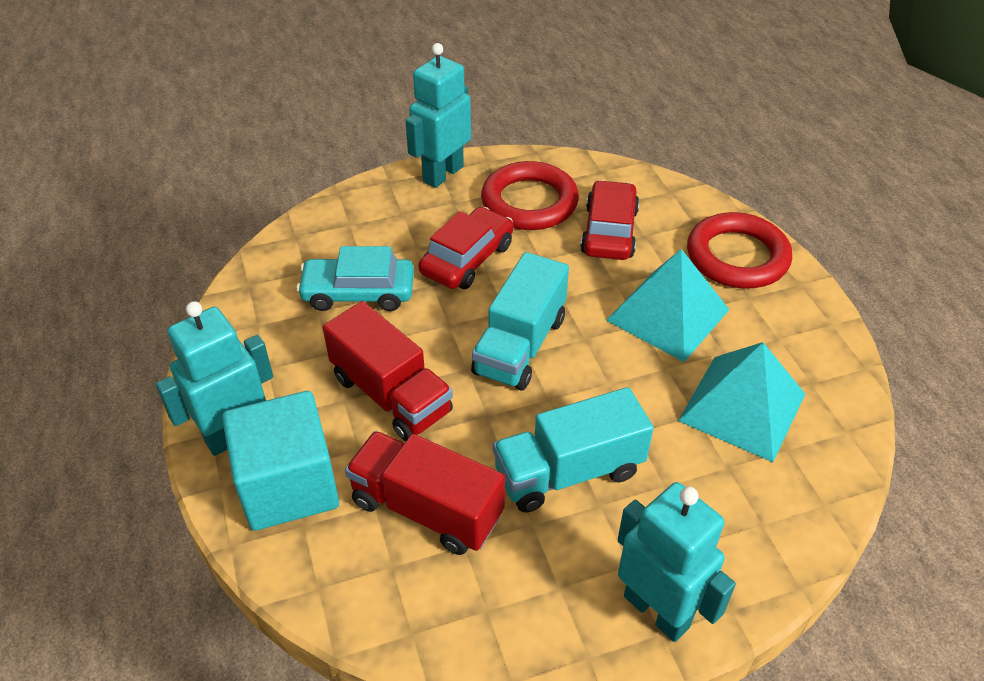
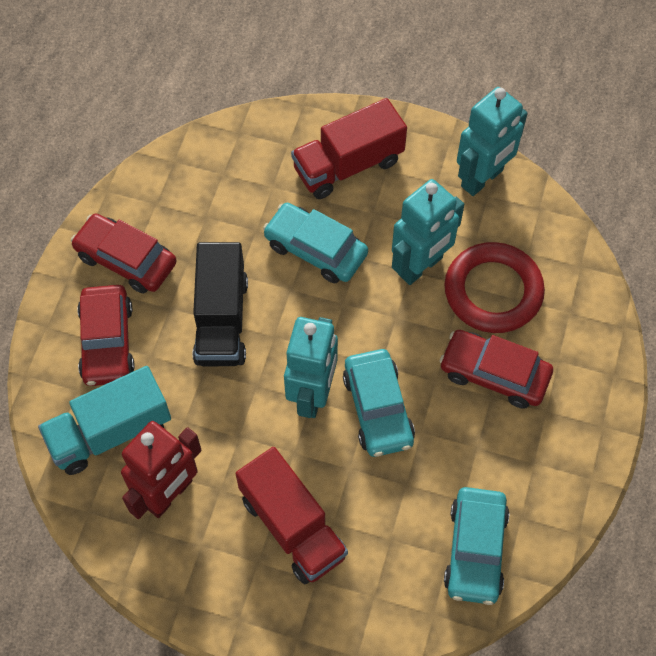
black truck: 0 -> 1
red car: 2 -> 3
red ring: 2 -> 1
red robot: 0 -> 1
turquoise car: 1 -> 3
turquoise cube: 1 -> 0
turquoise pyramid: 2 -> 0
turquoise truck: 2 -> 1

